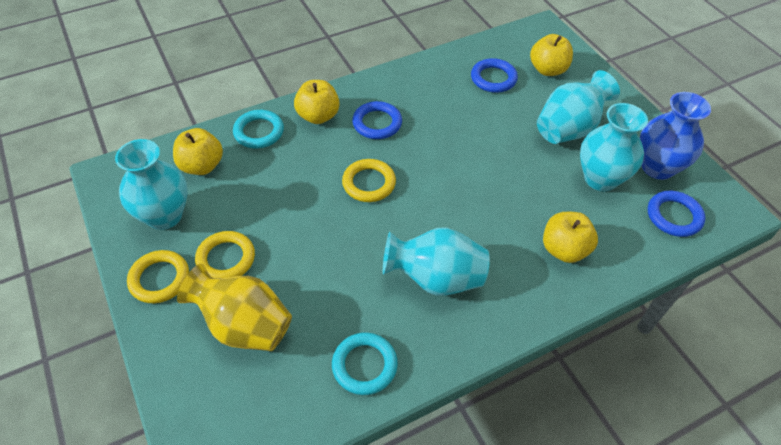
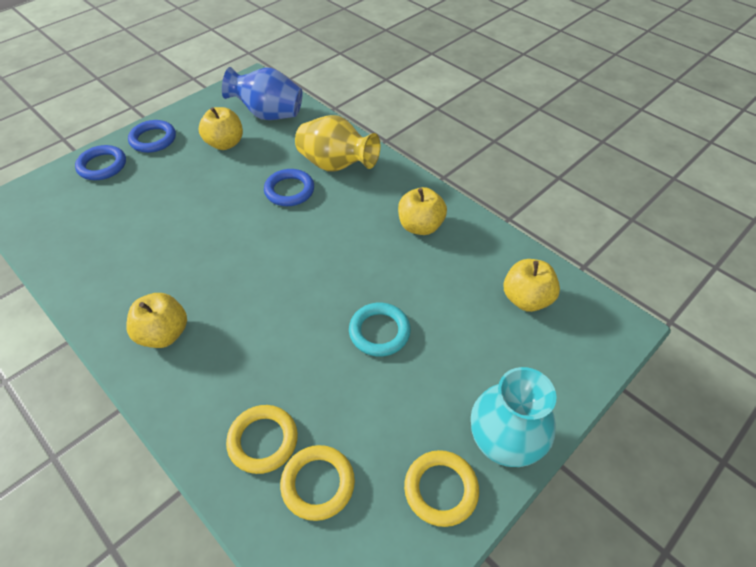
turquoise ring: 2 -> 1
turquoise vase: 4 -> 1

